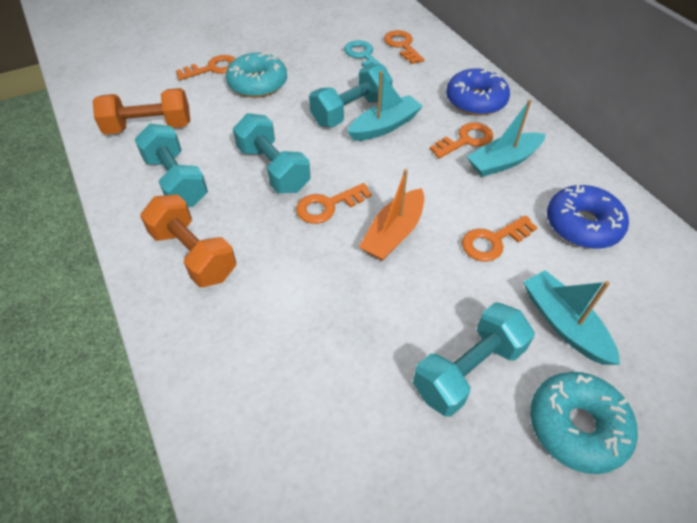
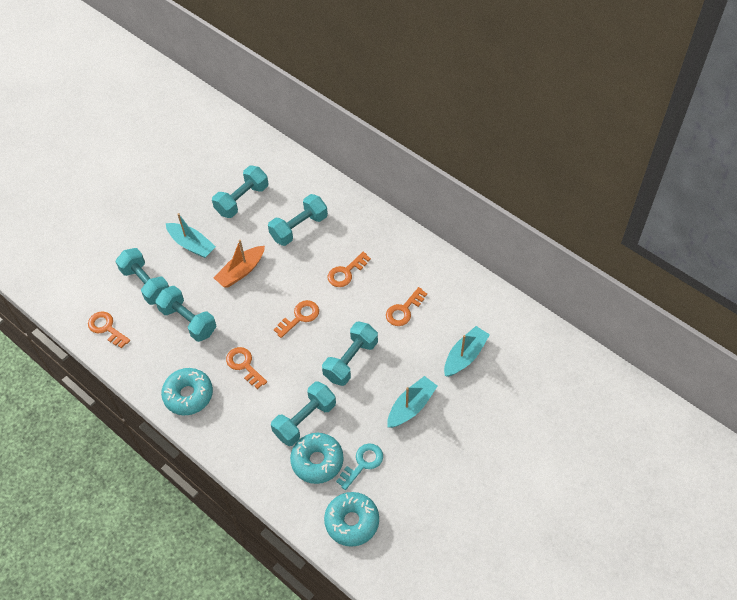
blue donut: 2 -> 0
orange dumbbell: 2 -> 0
turquoise donut: 2 -> 3
turquoise dumbbell: 4 -> 6

